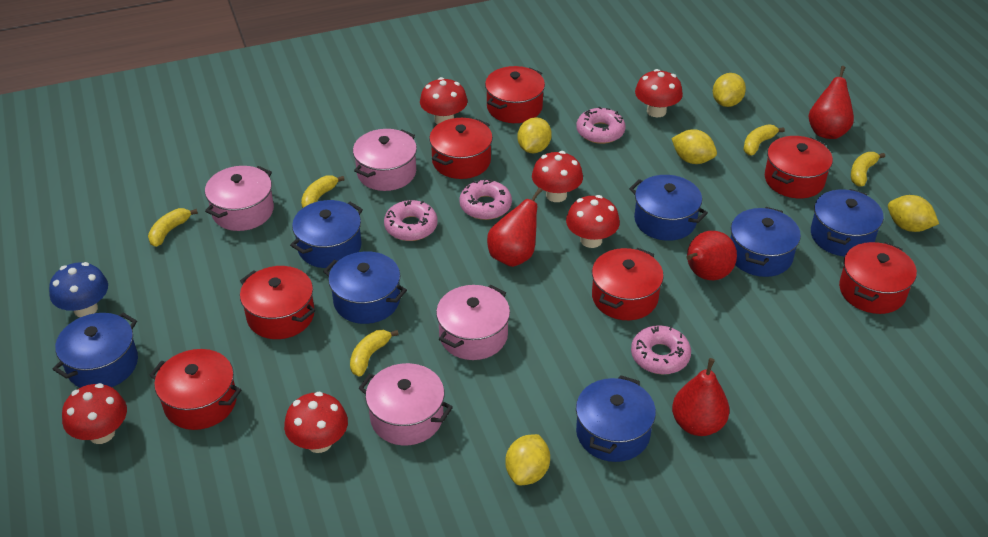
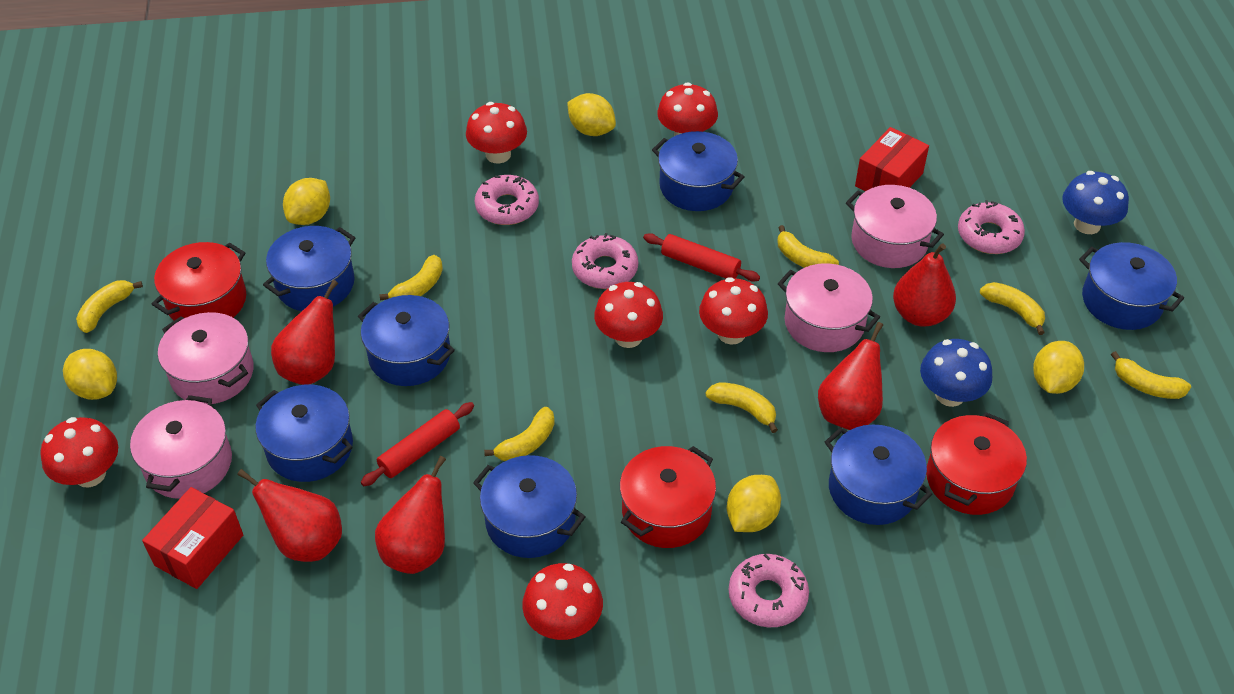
blue mushroom: 1 -> 2
red box: 0 -> 2
red pear: 4 -> 5
red pot: 7 -> 3
red rolling pin: 0 -> 2
yellow banana: 5 -> 7

